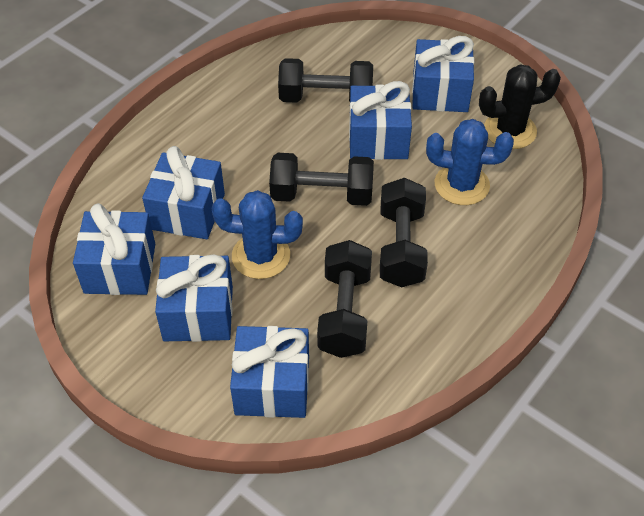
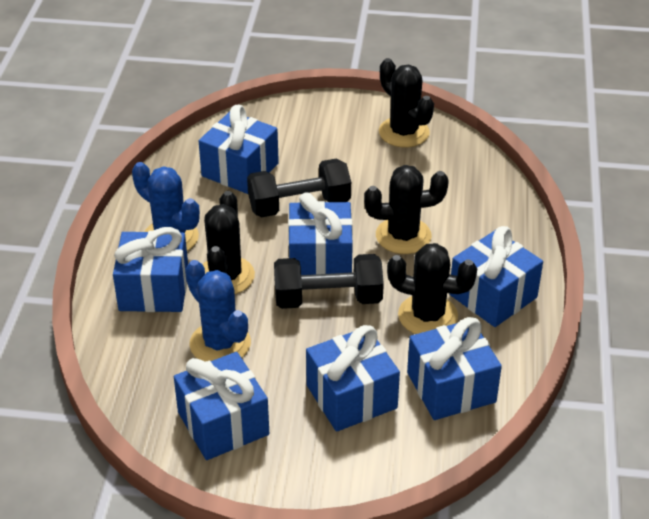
black cactus: 1 -> 4
black dumbbell: 4 -> 2
blue gift: 6 -> 7

